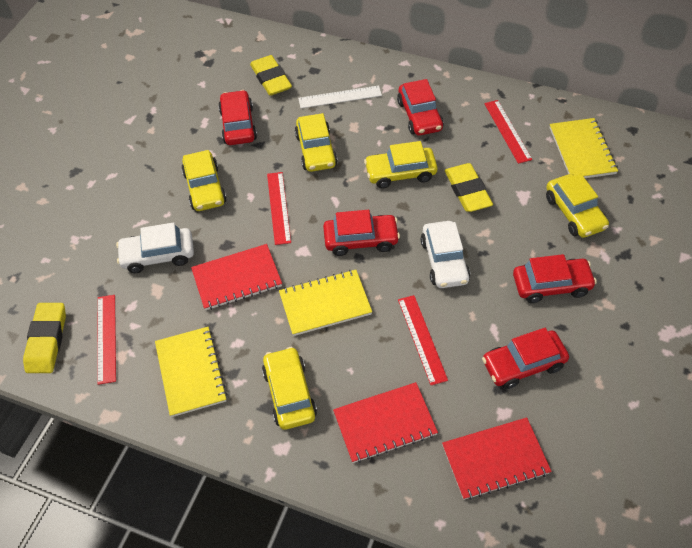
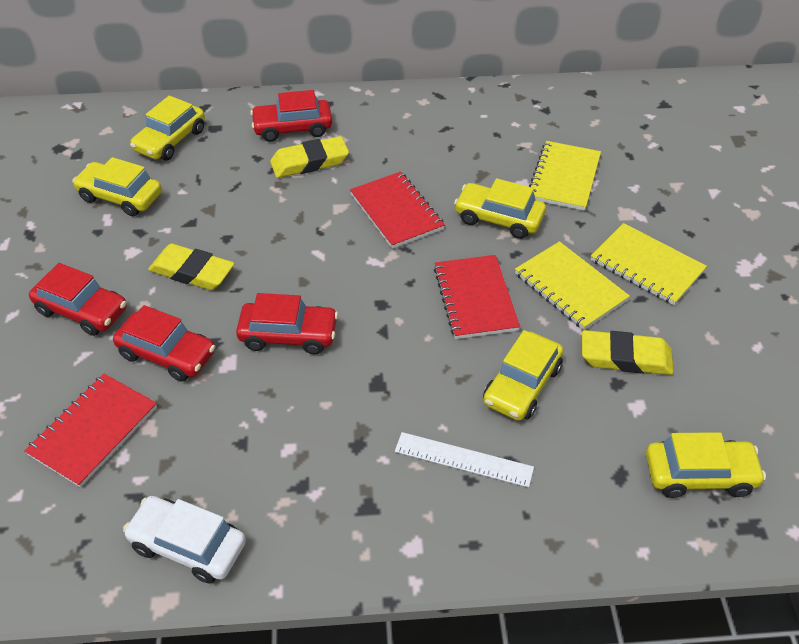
red car: 5 -> 4
red ruler: 4 -> 0
white car: 2 -> 1

